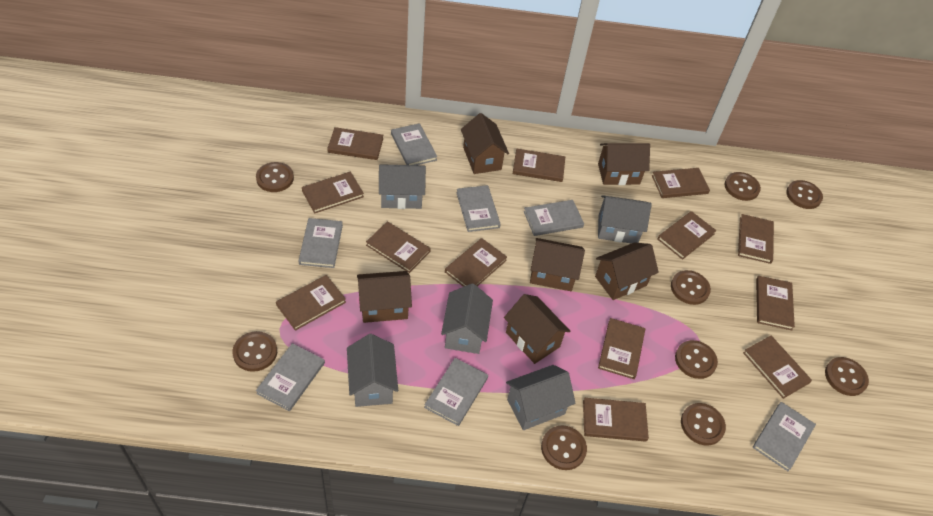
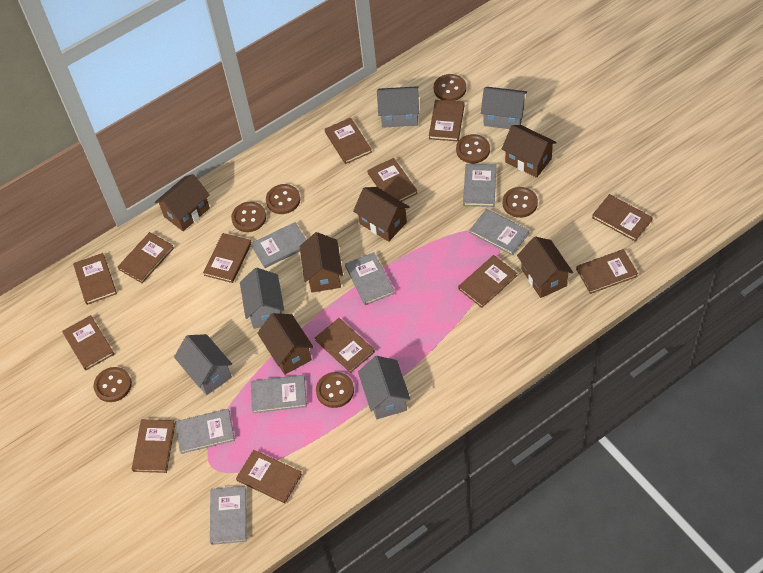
brown button: 9 -> 7

